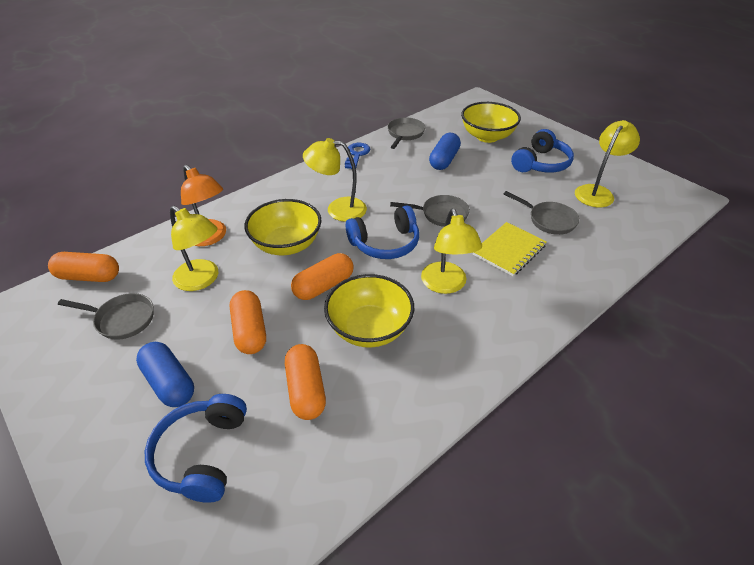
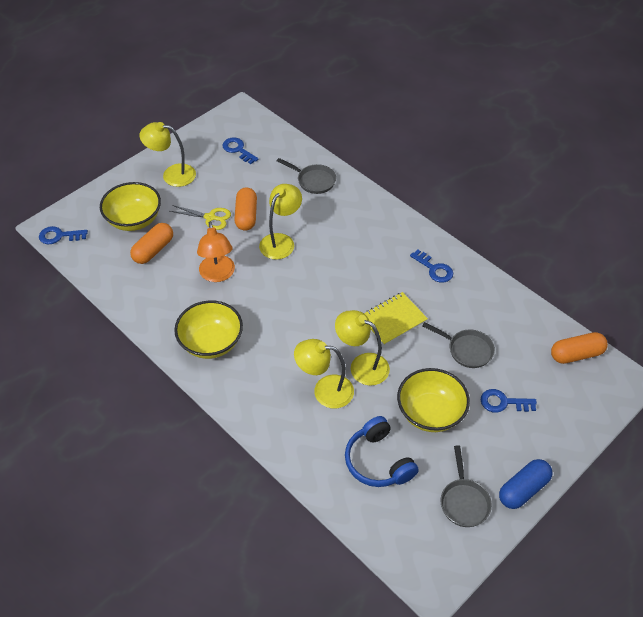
blue capsule: 2 -> 1
blue headphones: 3 -> 1
blue key: 1 -> 4
grey pan: 4 -> 3
orange capsule: 4 -> 3
yellow scissors: 0 -> 1

